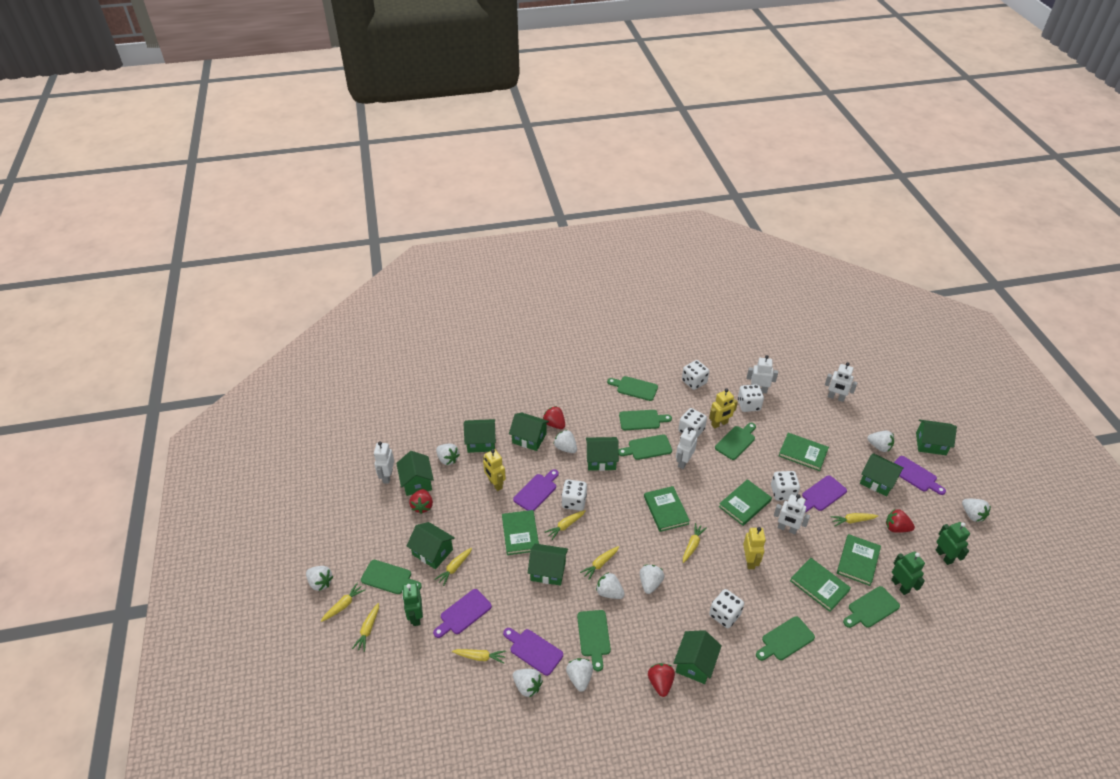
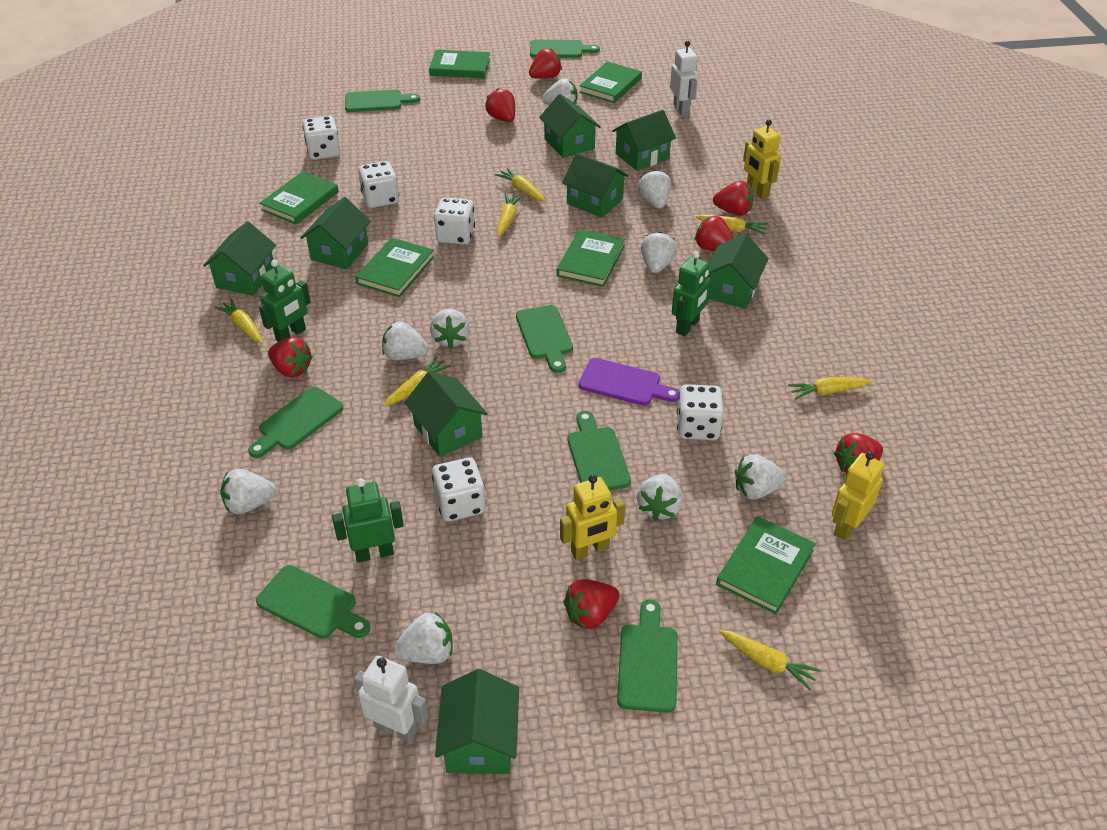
green cutting board: 8 -> 7
green house: 9 -> 8
purple cutting board: 5 -> 1
red strawberry: 4 -> 7
white dice: 6 -> 5
white robot: 5 -> 2
yellow carrot: 8 -> 7

